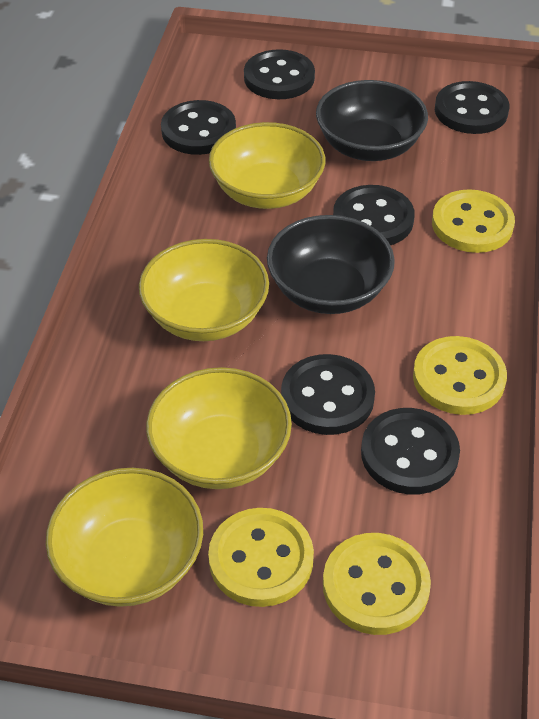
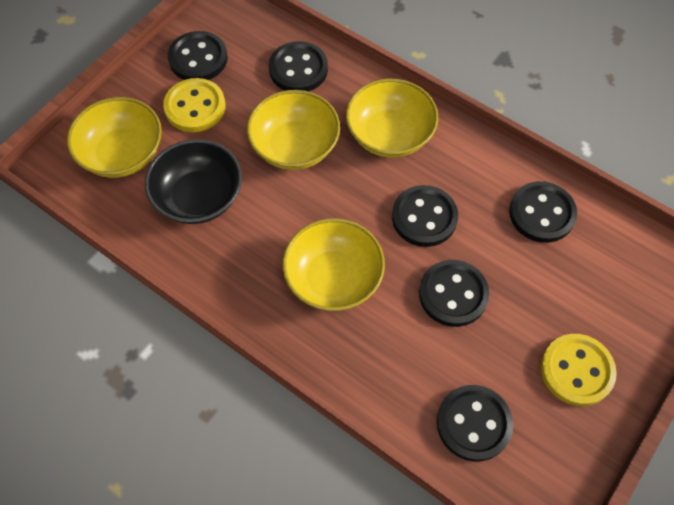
black bowl: 2 -> 1
yellow button: 4 -> 2

